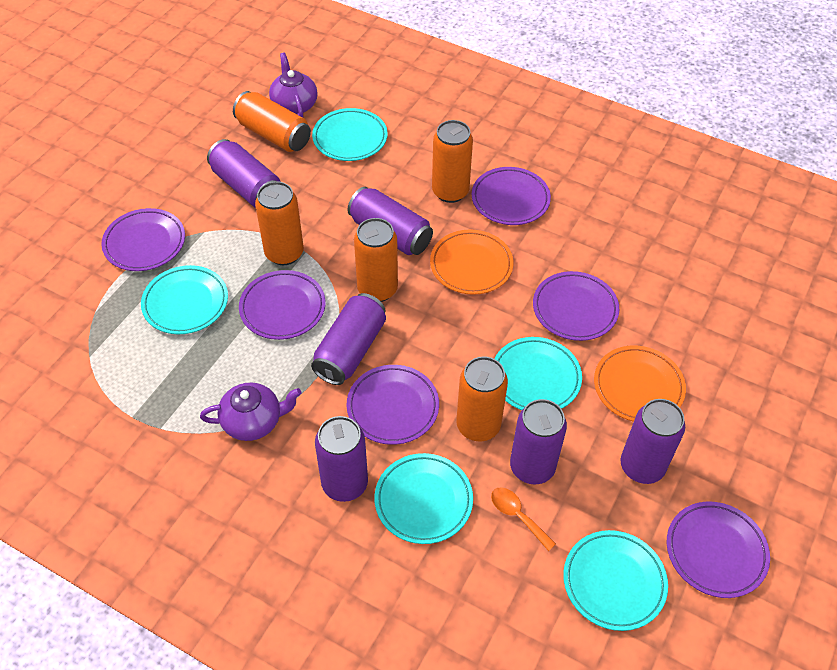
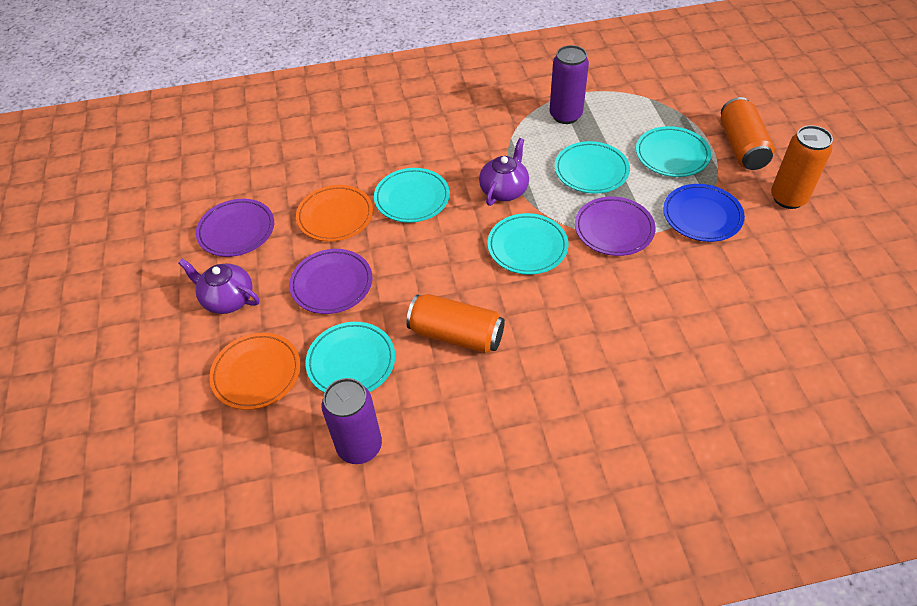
blue plate: 0 -> 1
orange can: 5 -> 3
orange spoon: 1 -> 0
purple can: 6 -> 2
purple plate: 6 -> 3

